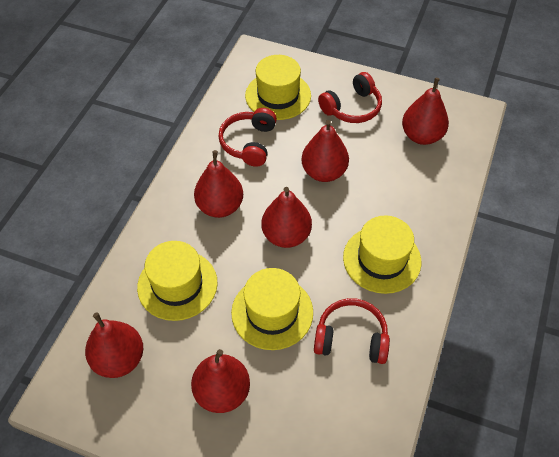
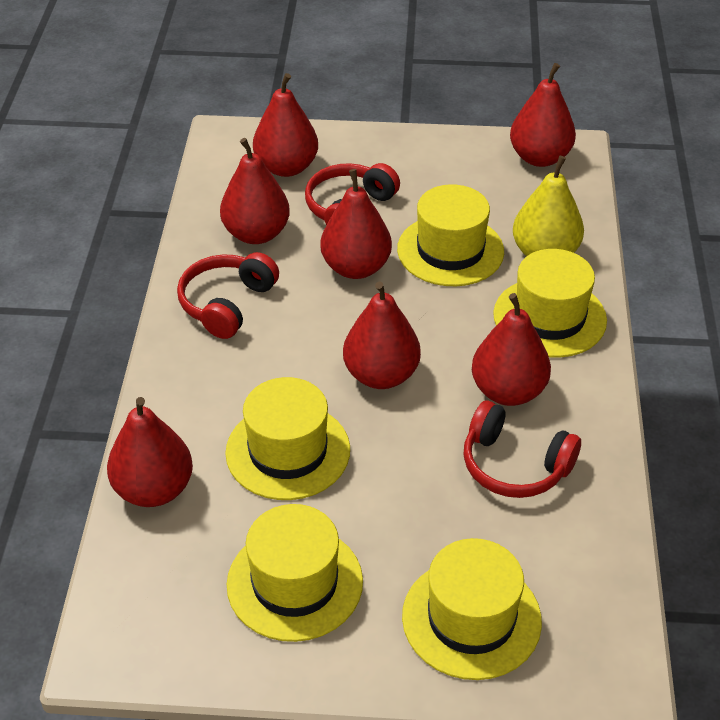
red pear: 6 -> 7
yellow hat: 4 -> 5
yellow pear: 0 -> 1

